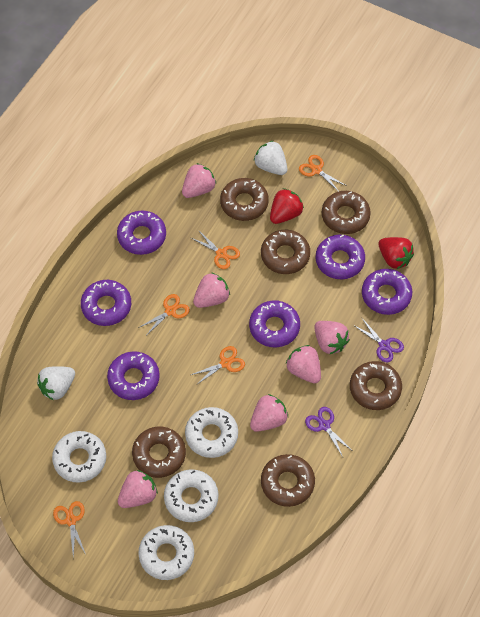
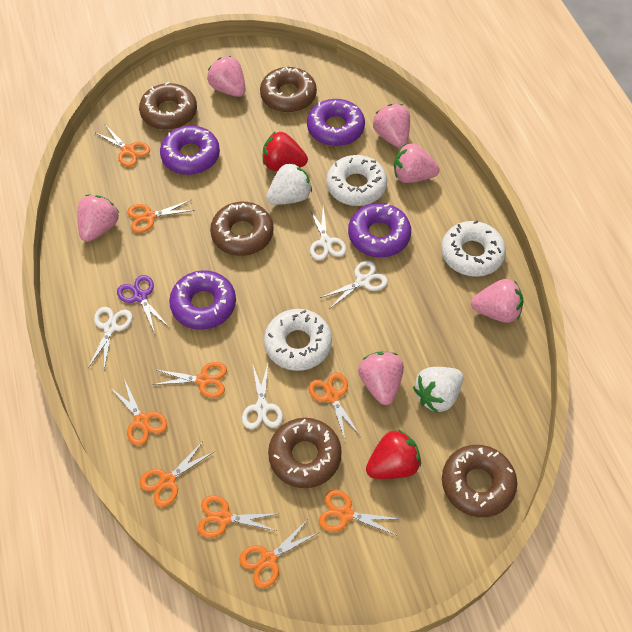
brown donut: 6 -> 5
orange scissors: 5 -> 9
purple donut: 6 -> 4
purple scissors: 2 -> 1
white donut: 4 -> 3
white scissors: 0 -> 4

